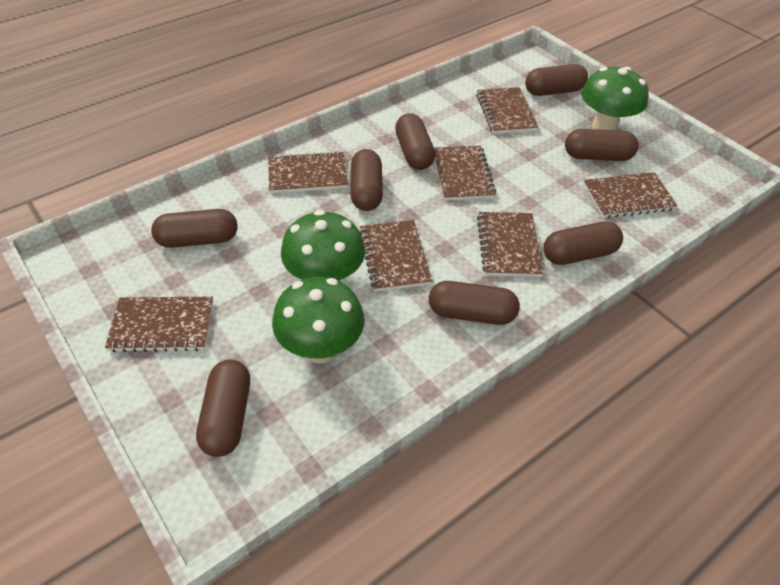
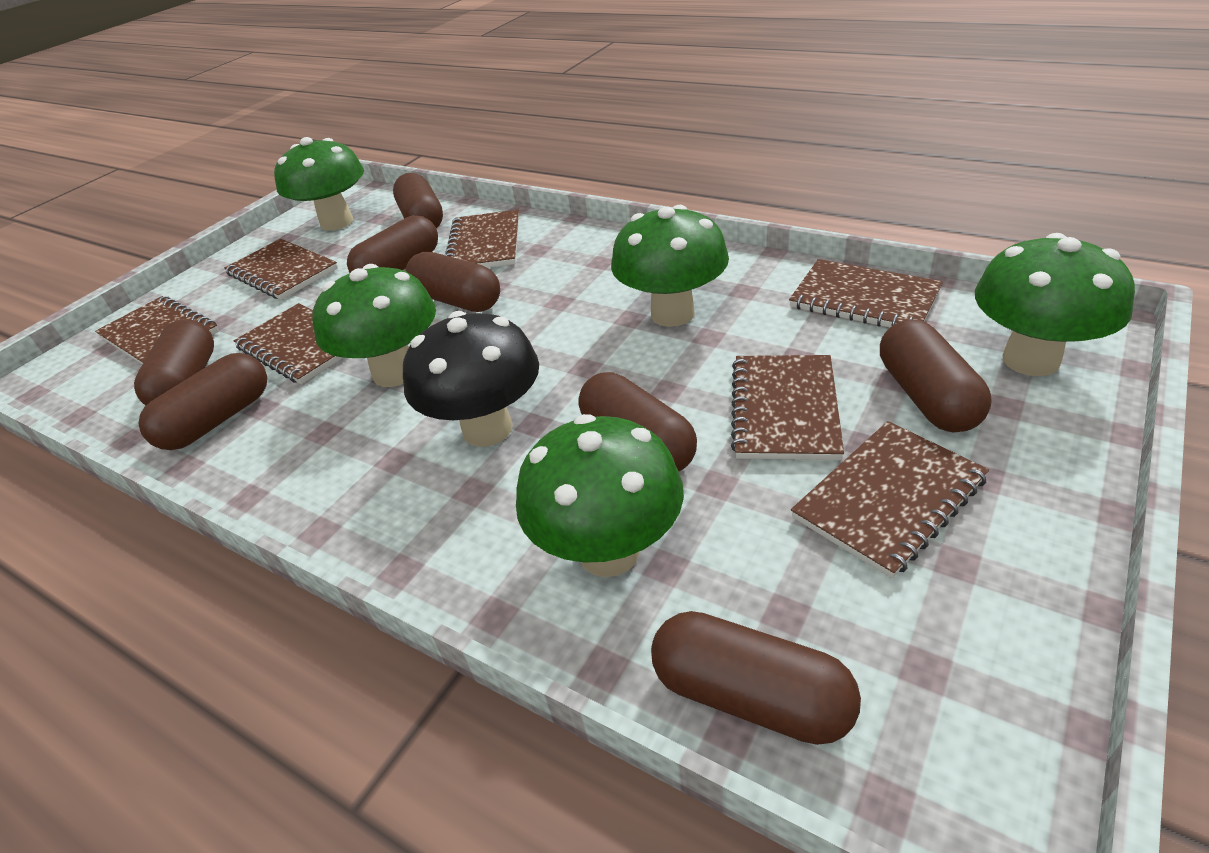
black mushroom: 0 -> 1
green mushroom: 3 -> 5

